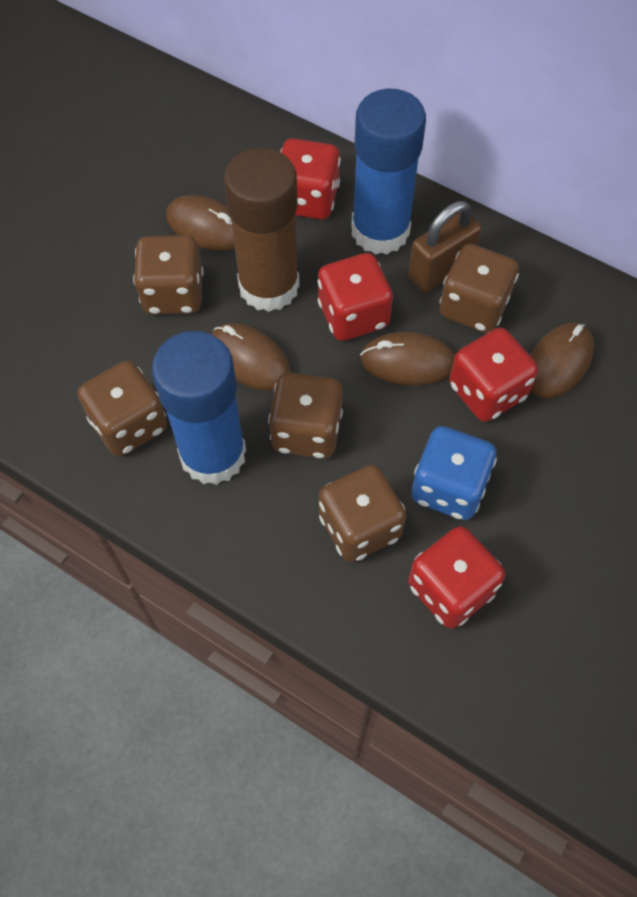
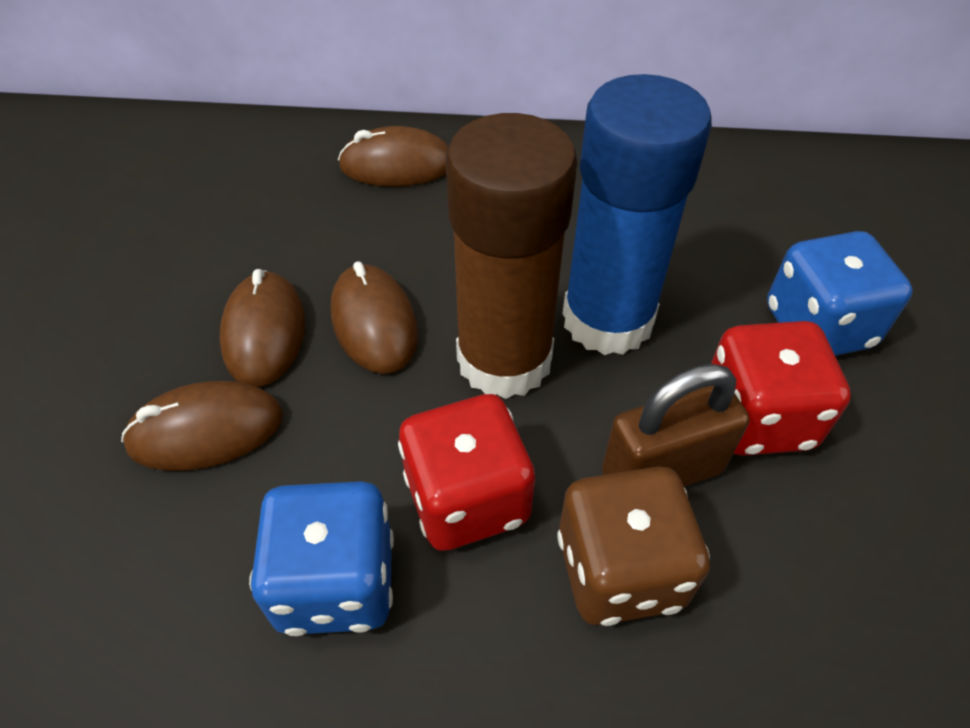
blue dice: 1 -> 2
blue glue stick: 2 -> 1
brown dice: 5 -> 1
red dice: 4 -> 2

